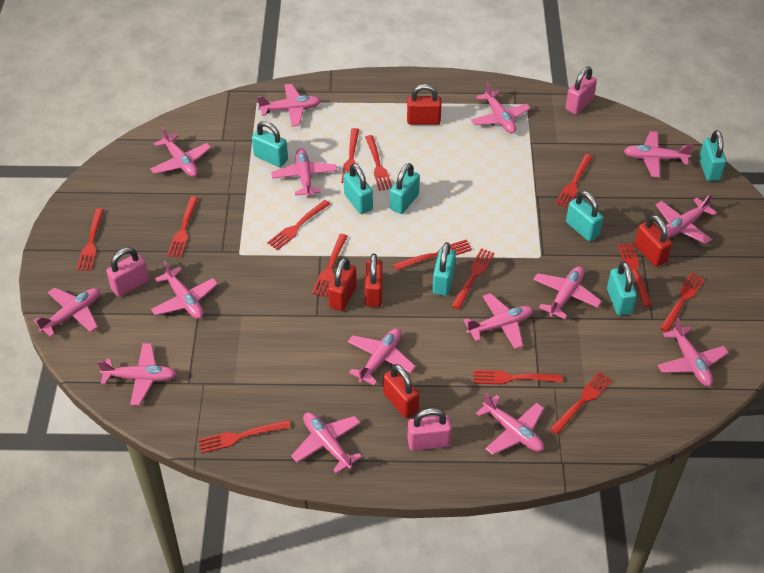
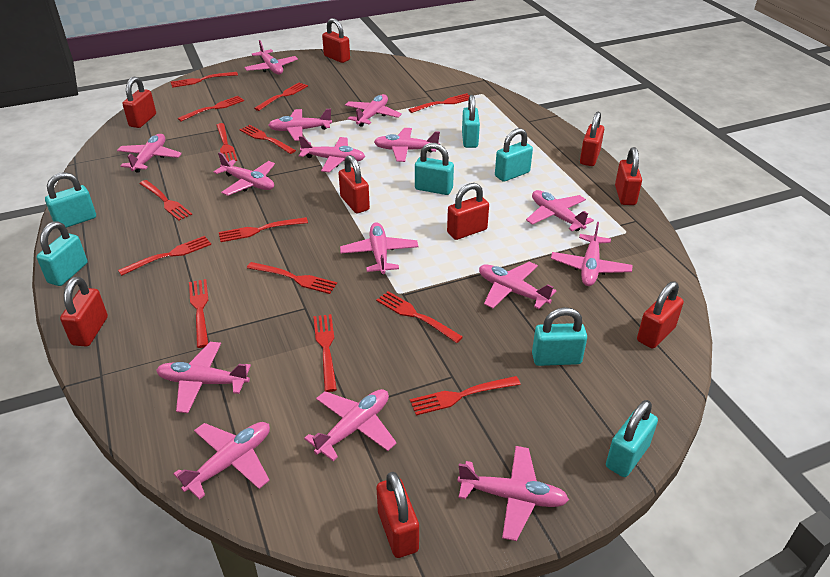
pink padlock: 3 -> 0
red padlock: 5 -> 9

